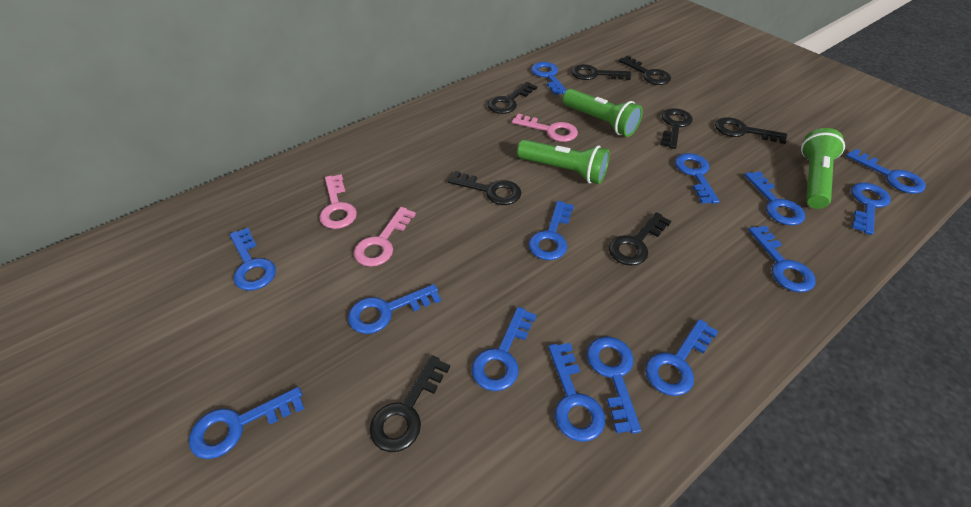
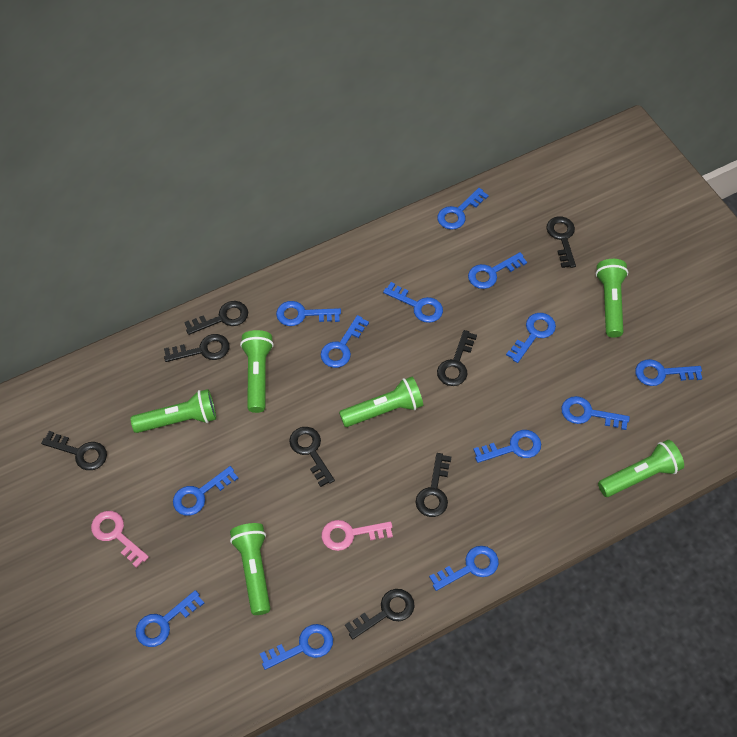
blue key: 14 -> 13
green flashlight: 3 -> 6
pink key: 3 -> 2

